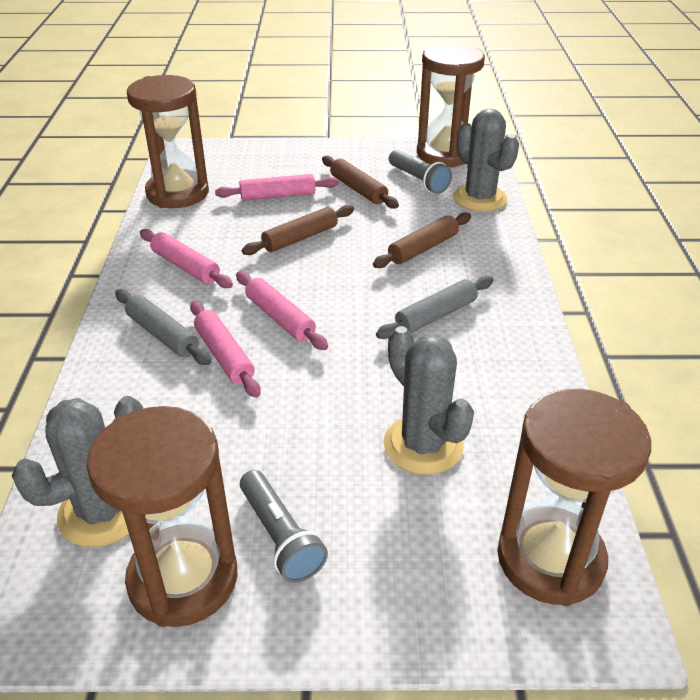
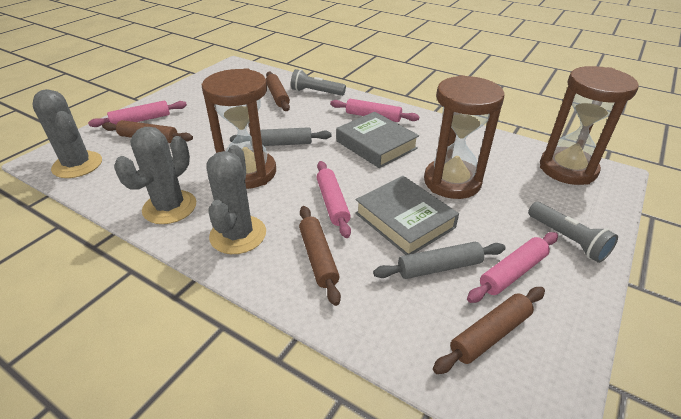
brown hourglass: 4 -> 3
brown rolling pin: 3 -> 4
grey book: 0 -> 2

